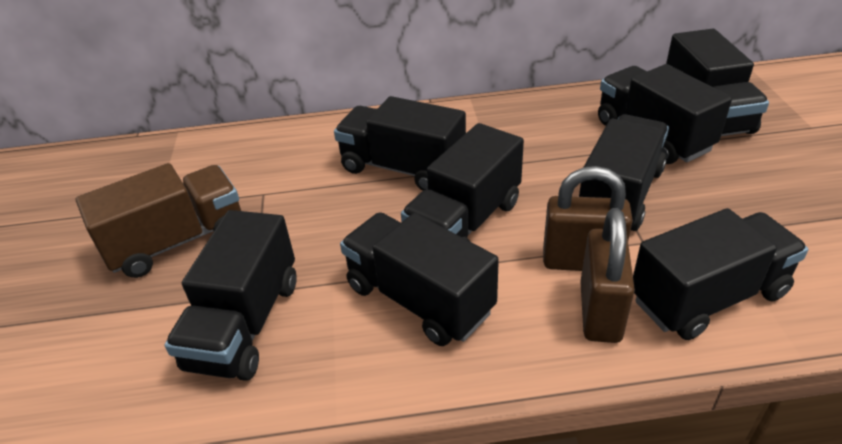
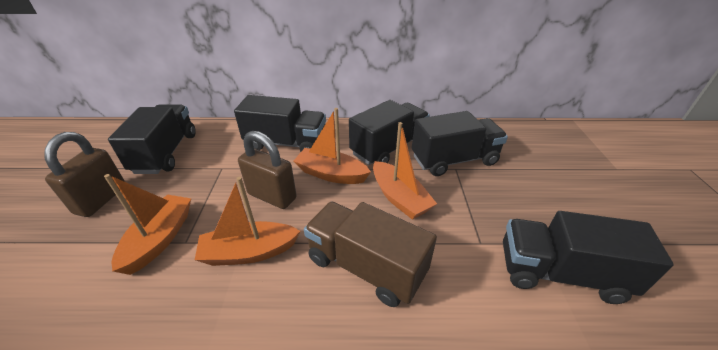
black truck: 8 -> 5
orange boat: 0 -> 4

